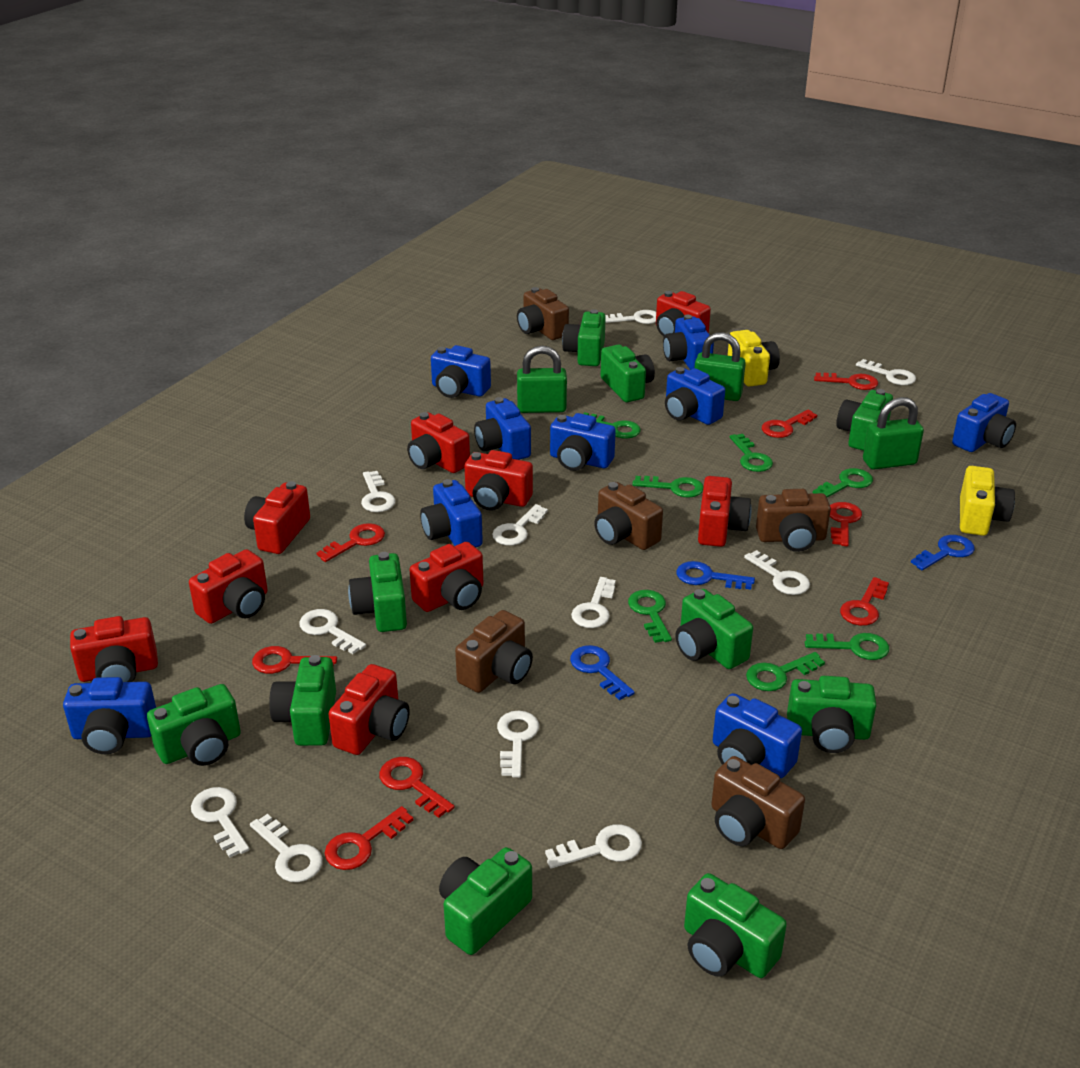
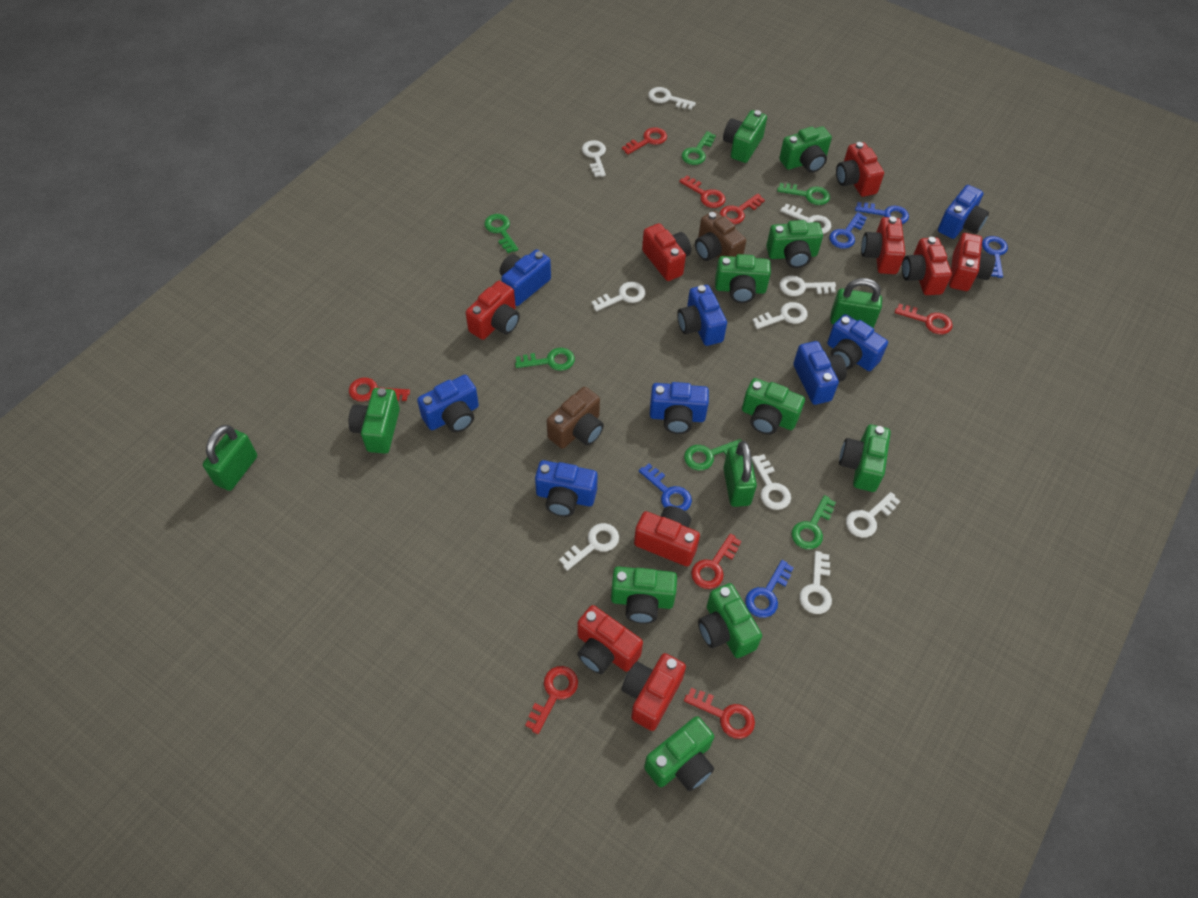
blue camera: 9 -> 8
blue key: 3 -> 5
brown camera: 5 -> 2
green key: 7 -> 6
white key: 11 -> 10
yellow camera: 2 -> 0

